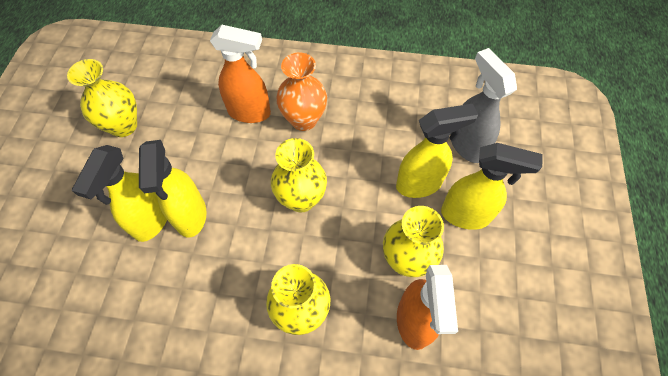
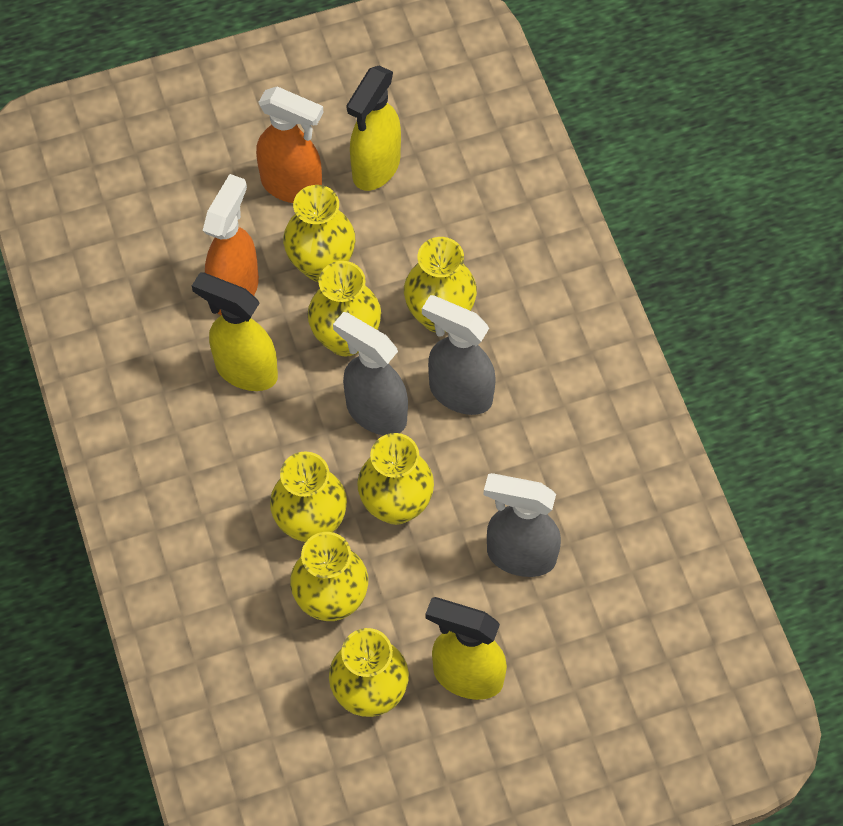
grey spray bottle: 1 -> 3
orange vase: 1 -> 0
yellow spray bottle: 4 -> 3
yellow vase: 4 -> 7

